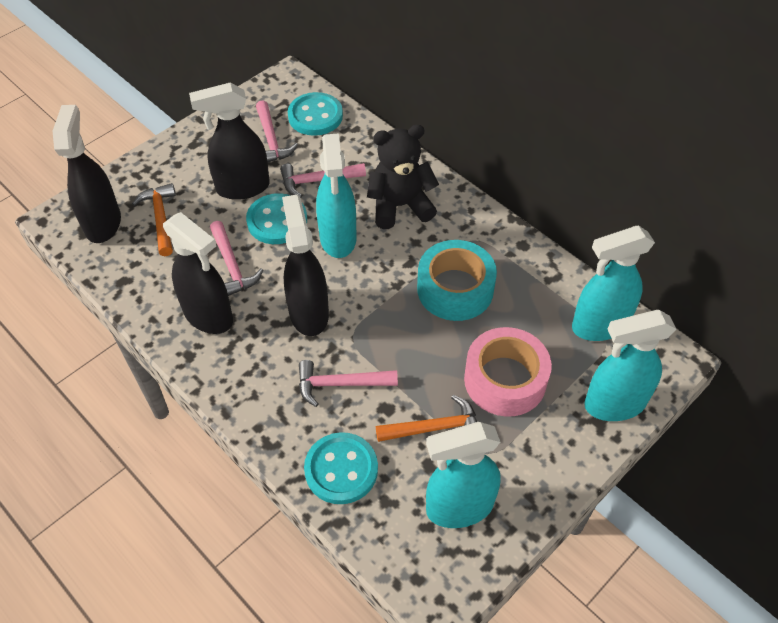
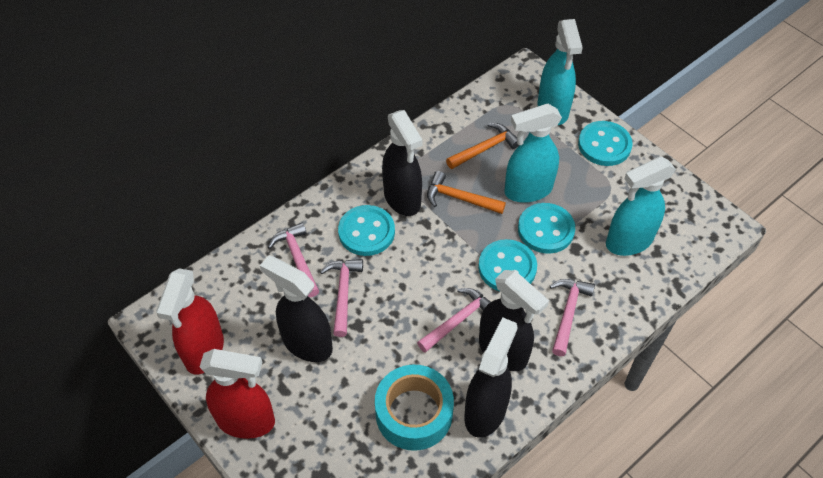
black teddy bear: 1 -> 0
pink tape: 1 -> 0
red spray bottle: 0 -> 2
turquoise button: 3 -> 4
turquoise spray bottle: 4 -> 3

